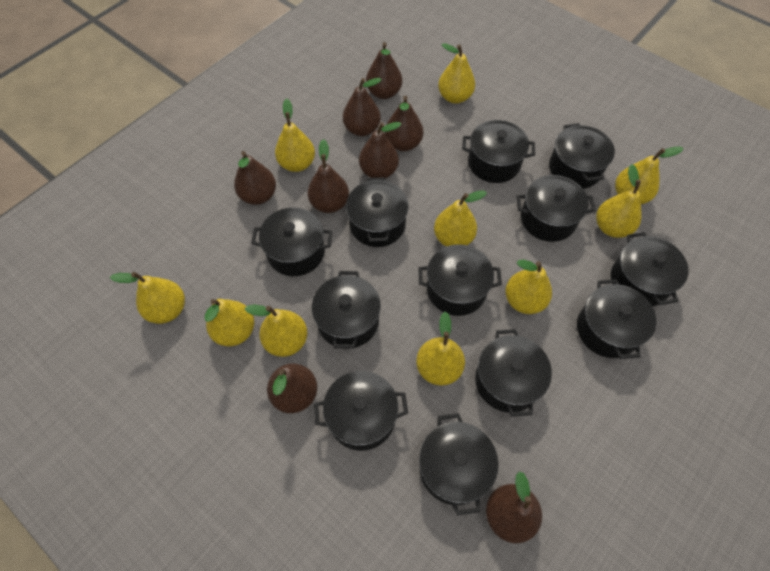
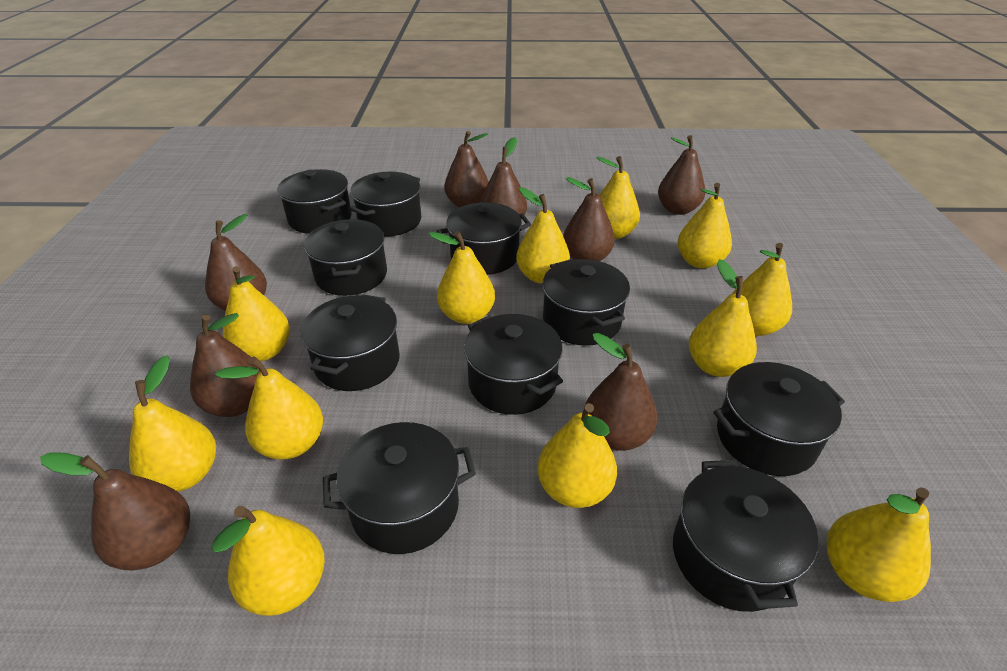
black pot: 12 -> 10
yellow pear: 10 -> 12

